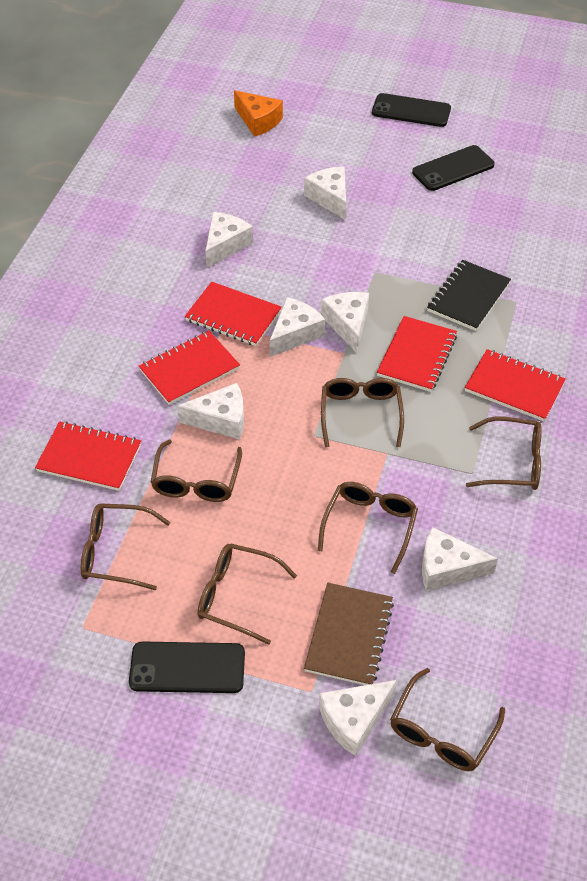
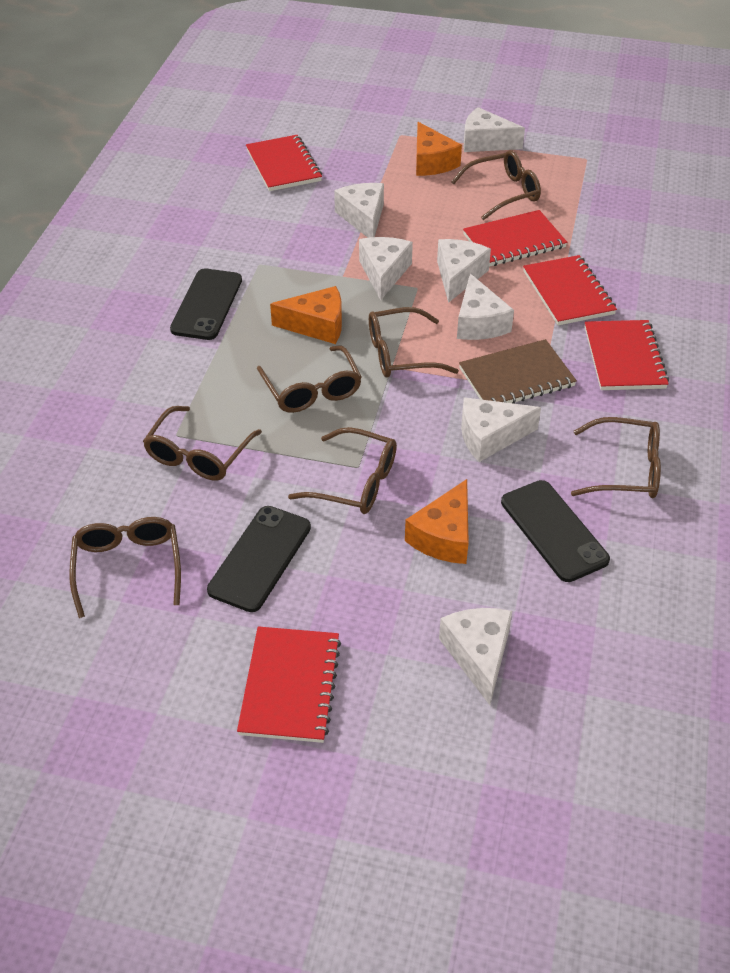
black notebook: 1 -> 0
orange cheese: 1 -> 3

